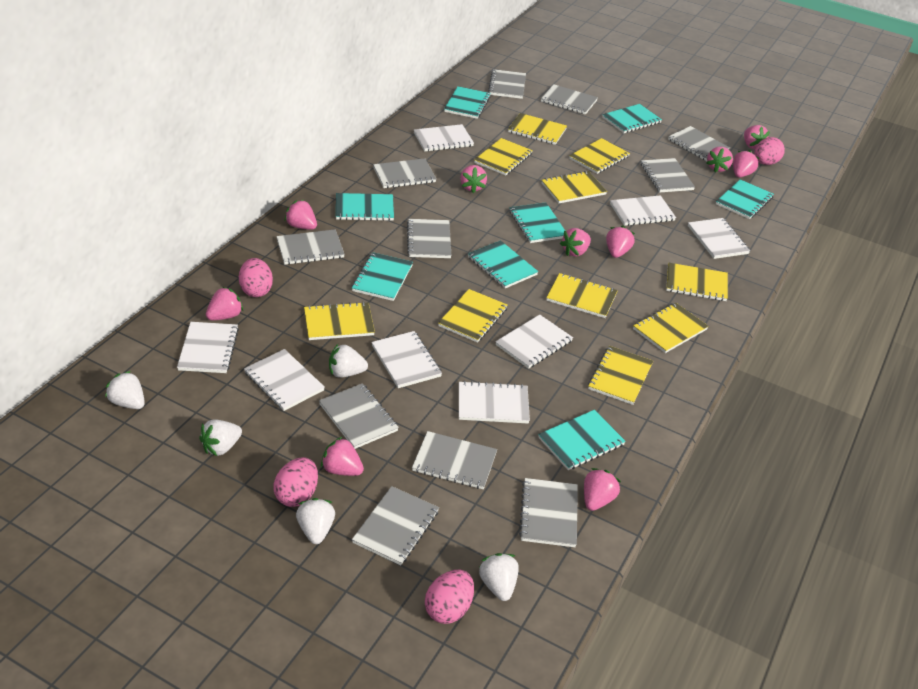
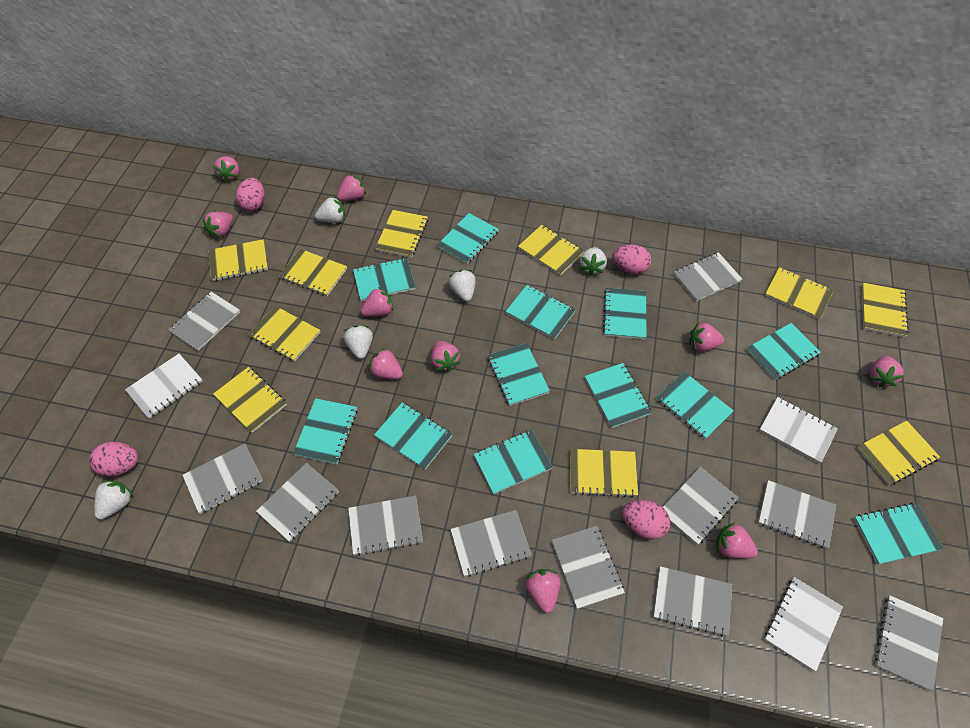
turquoise notebook: 8 -> 12
white notebook: 8 -> 3

